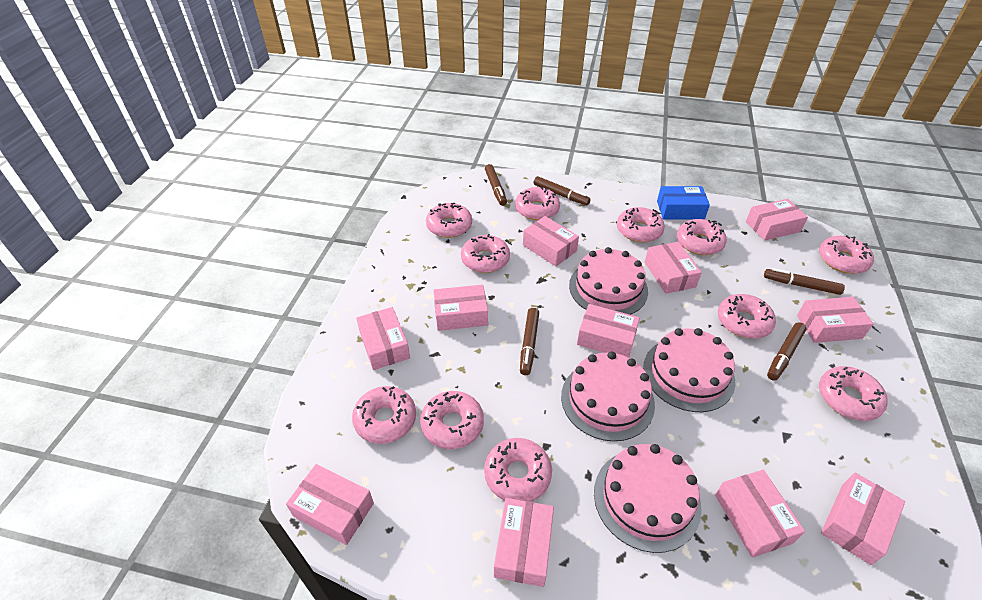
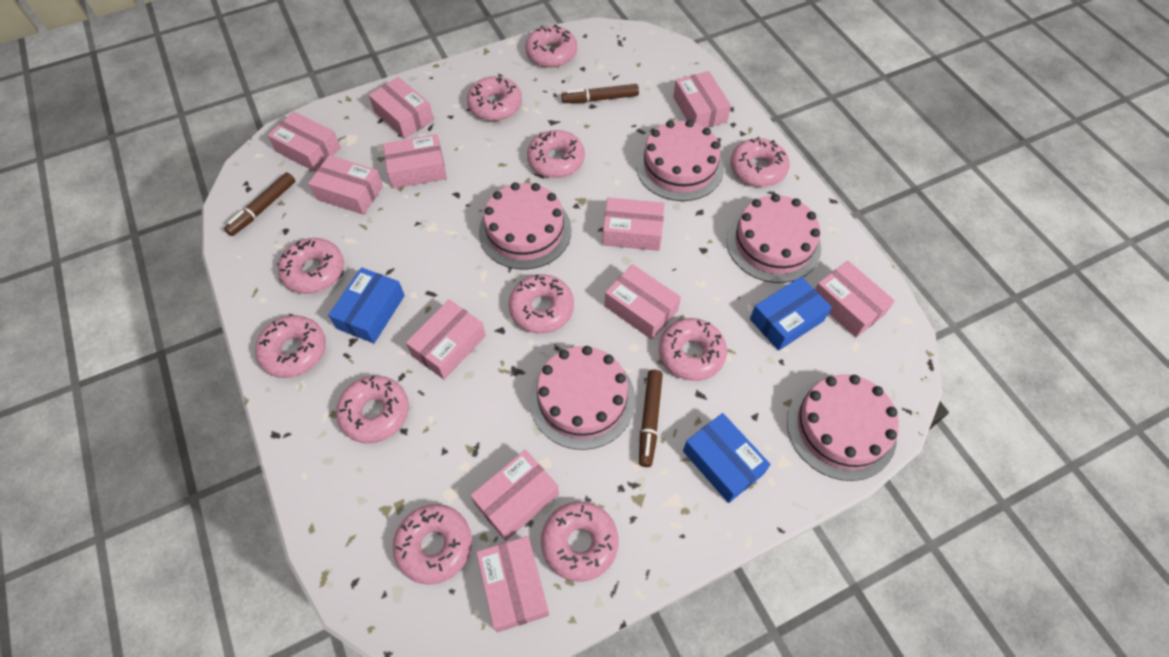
blue box: 1 -> 3
brown marker: 5 -> 3
pink cake: 4 -> 5

